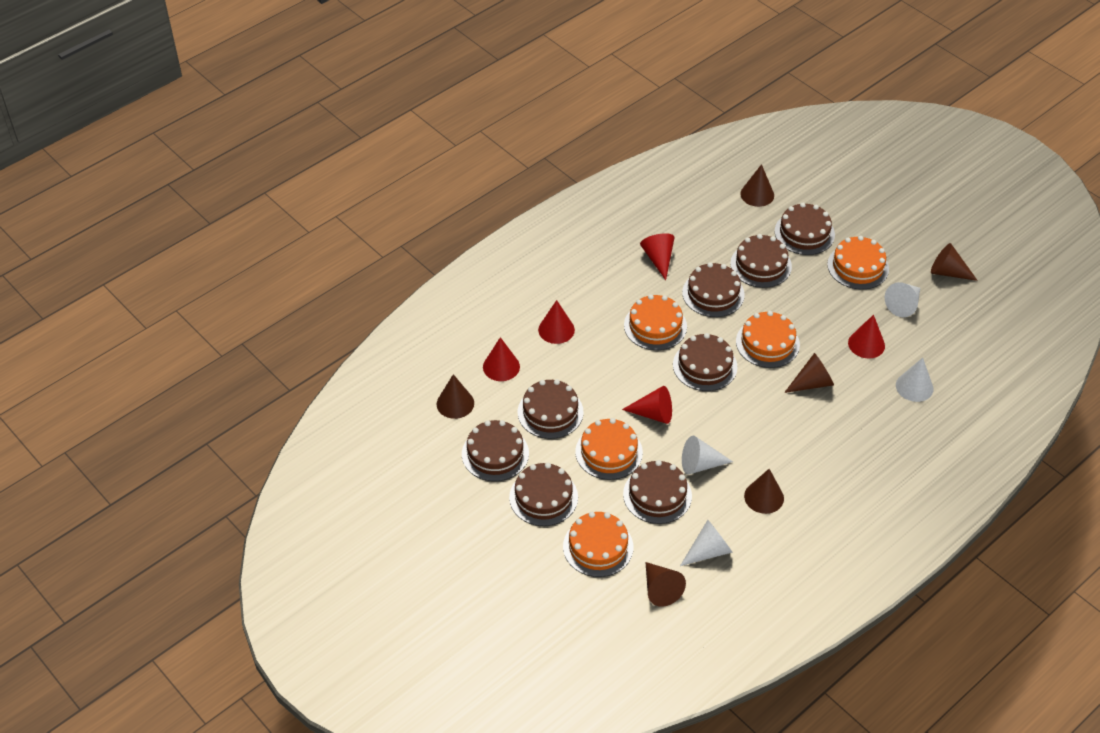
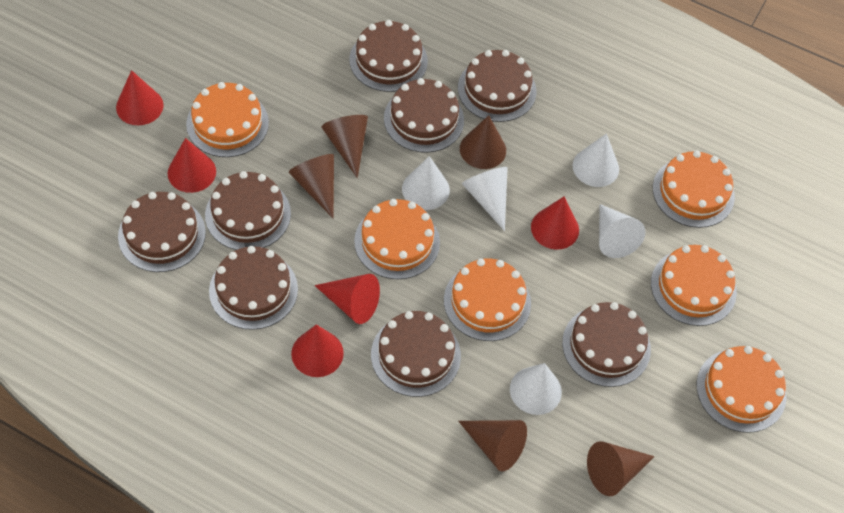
brown cone: 6 -> 5
orange cake: 5 -> 6
white cone: 4 -> 5

